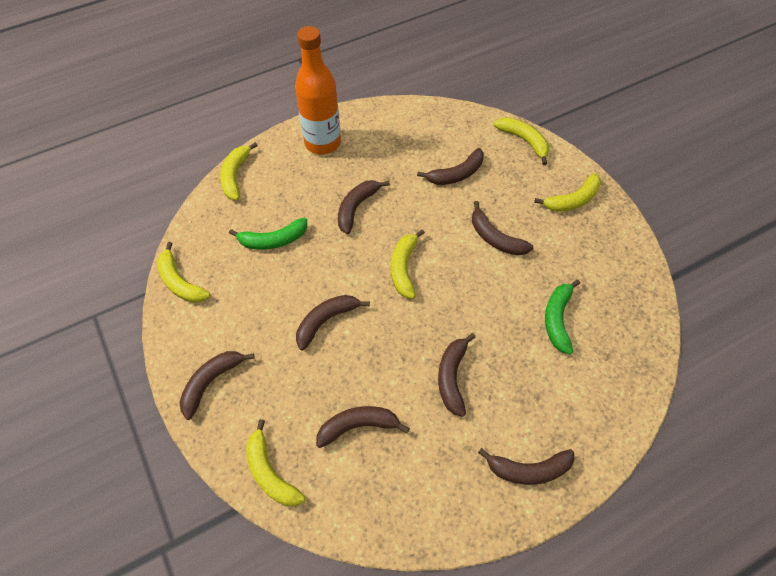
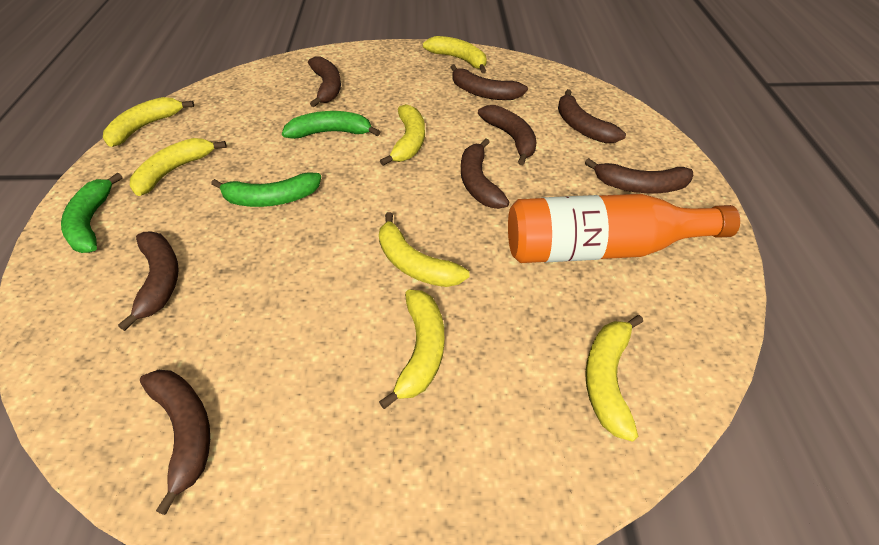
green banana: 2 -> 3
yellow banana: 6 -> 7

